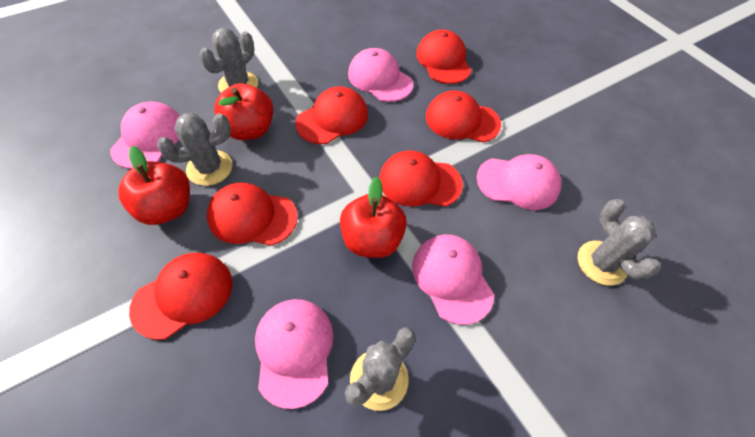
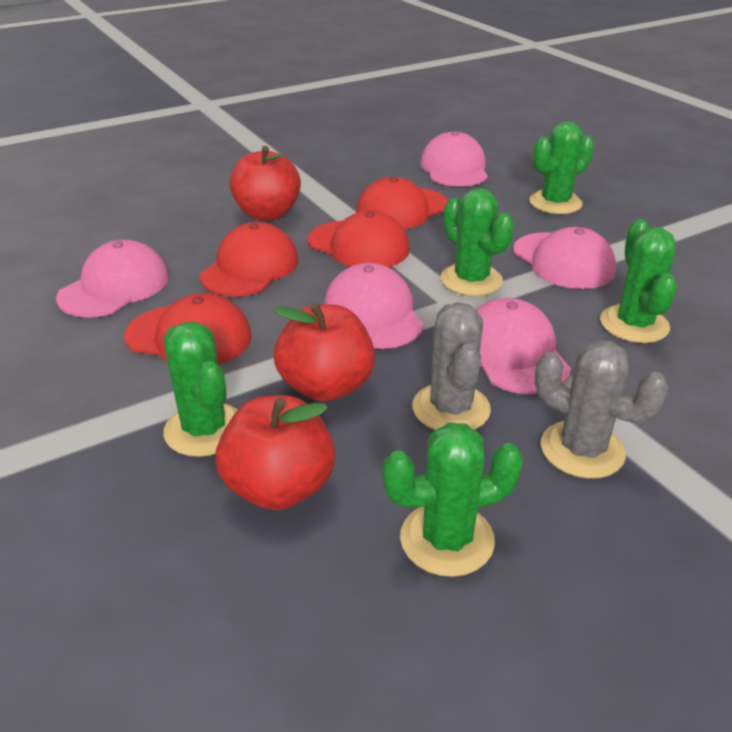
green cactus: 0 -> 5
grey cactus: 4 -> 2
red cap: 6 -> 4

